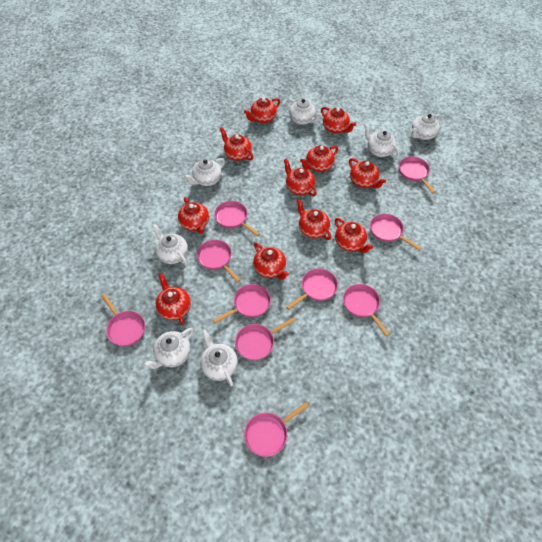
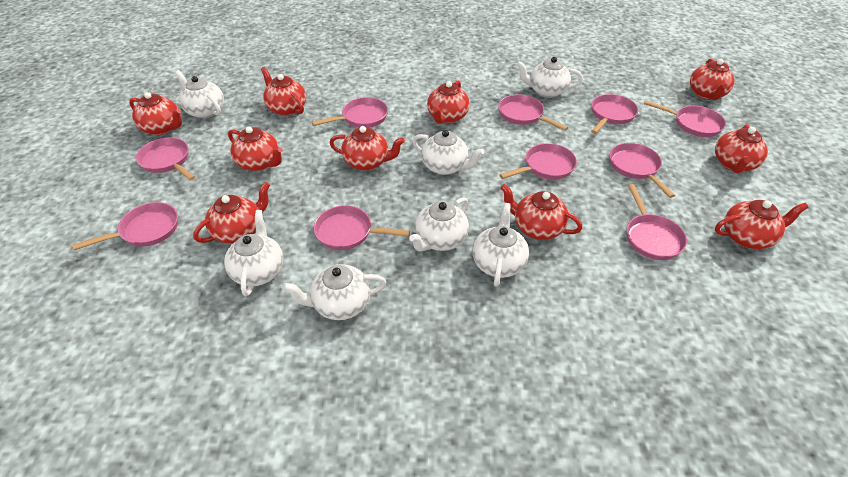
red teapot: 11 -> 10

